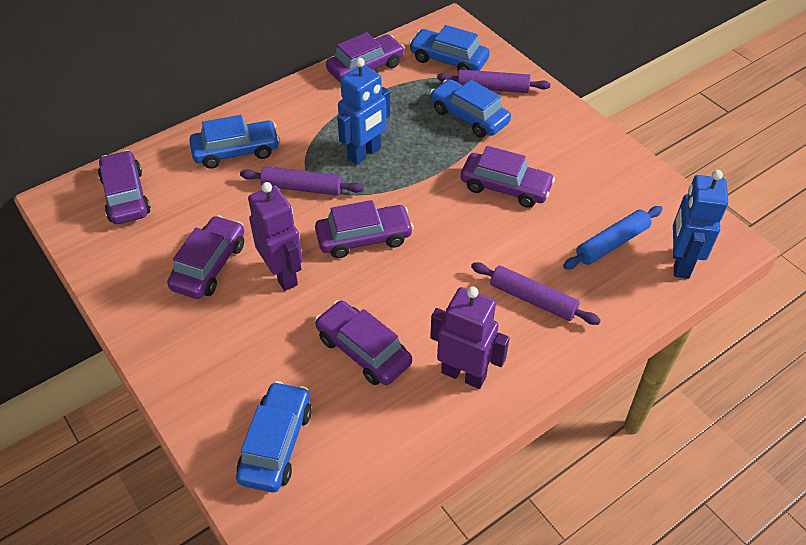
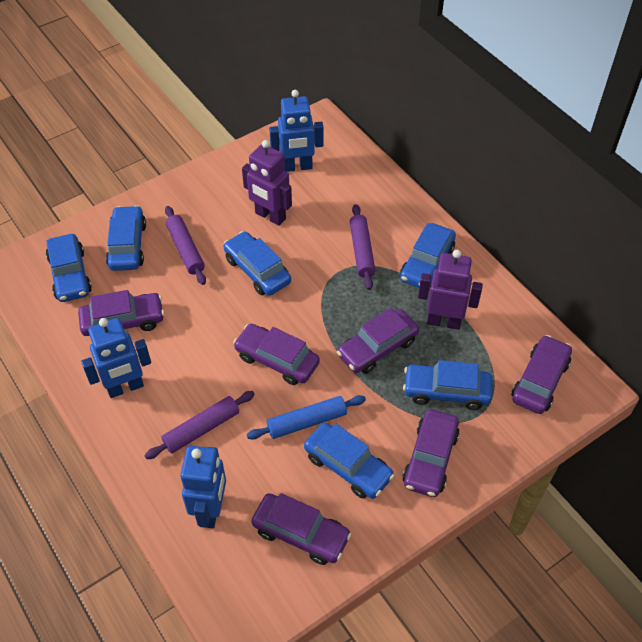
blue car: 4 -> 6
blue robot: 2 -> 3

